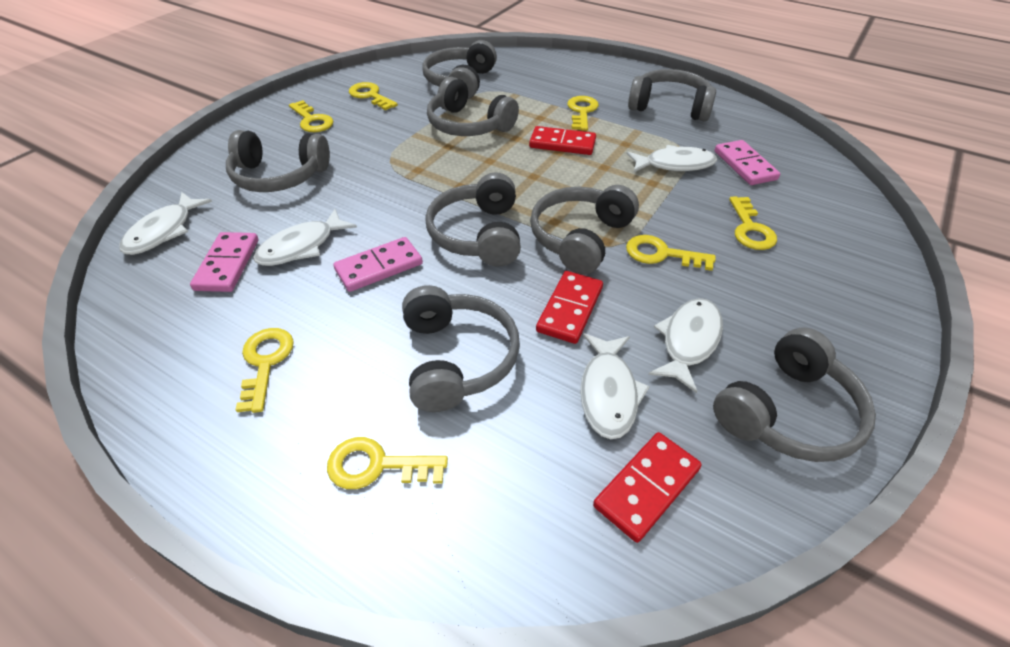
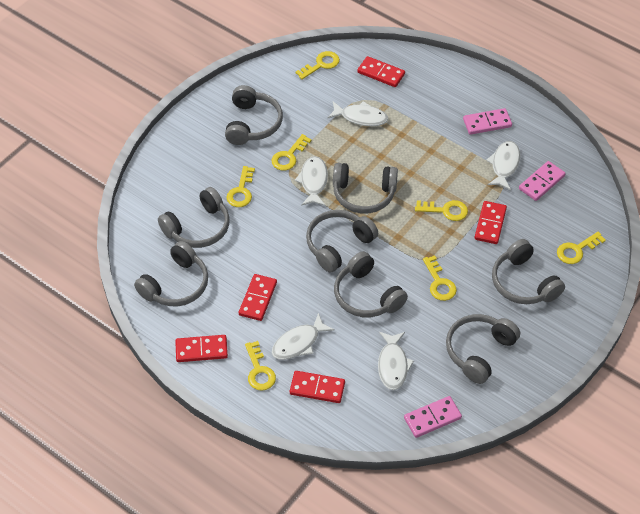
red domino: 3 -> 5

